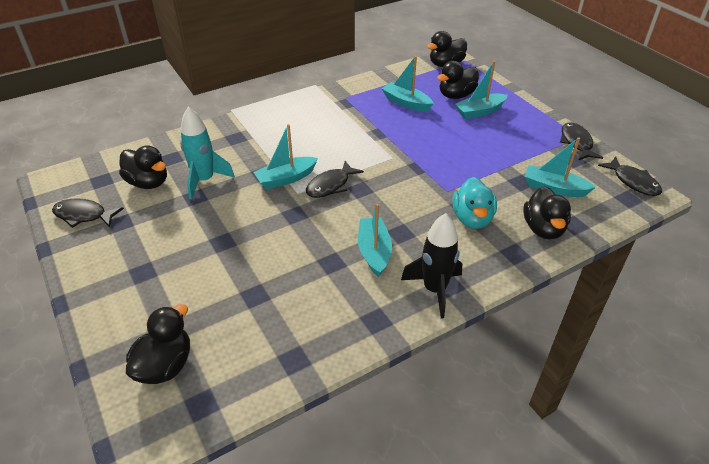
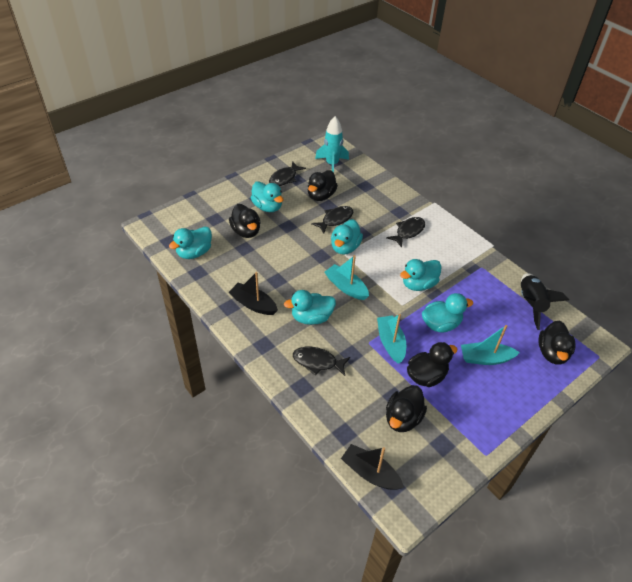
black boat: 0 -> 2
turquoise boat: 5 -> 3
turquoise duck: 1 -> 6

